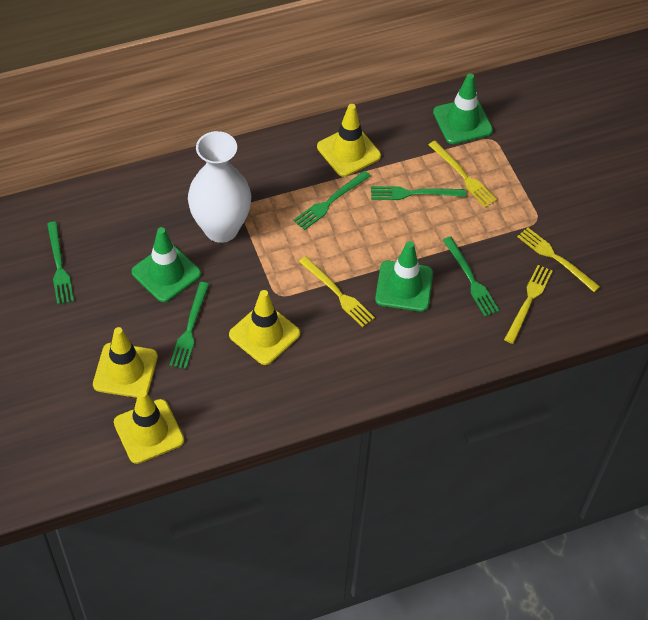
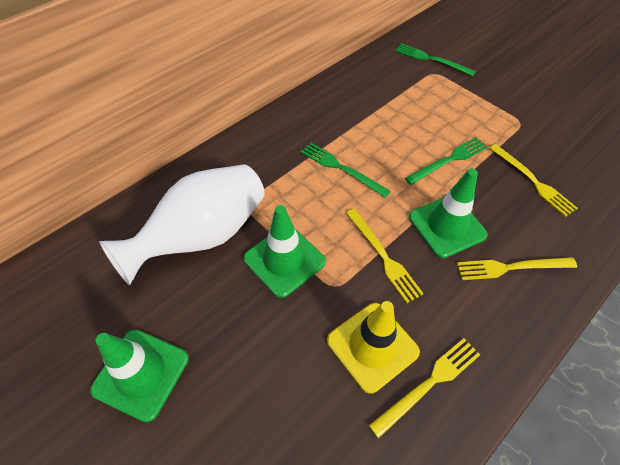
green fork: 5 -> 3
yellow traffic cone: 4 -> 1

